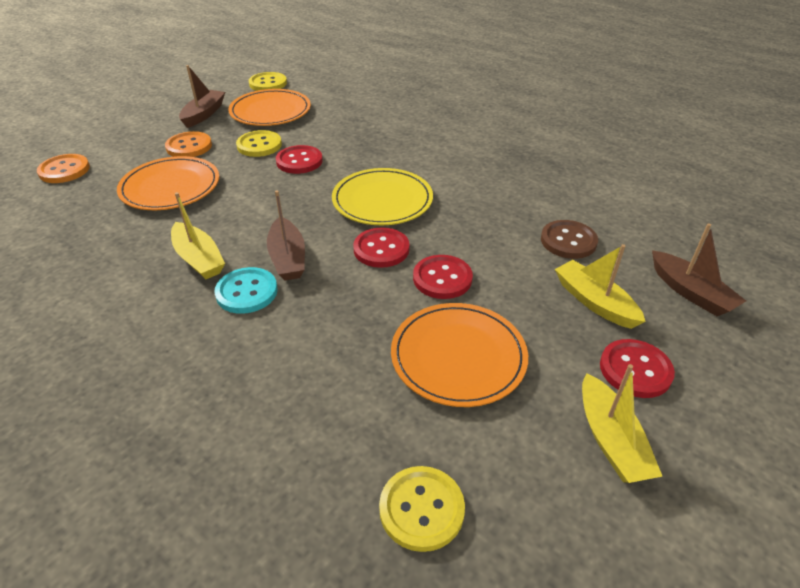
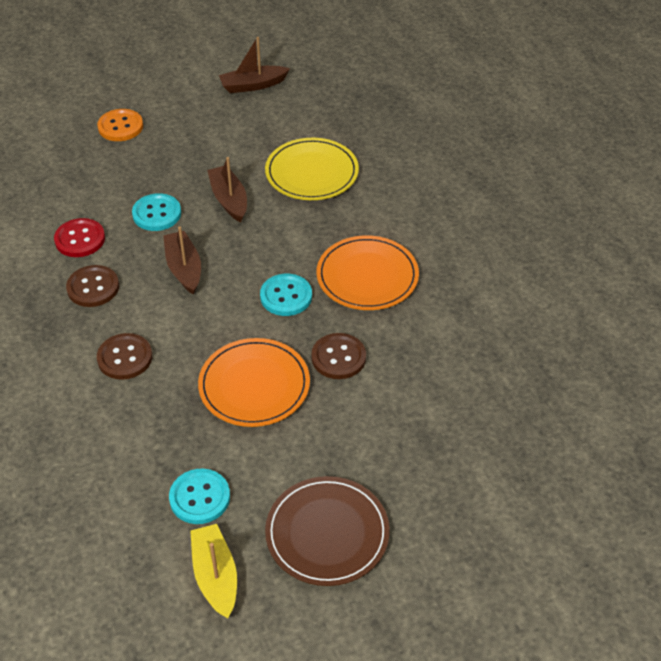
brown button: 1 -> 3
brown plate: 0 -> 1
orange button: 2 -> 1
orange plate: 3 -> 2
red button: 4 -> 1
turquoise button: 1 -> 3
yellow boat: 3 -> 1
yellow button: 3 -> 0

